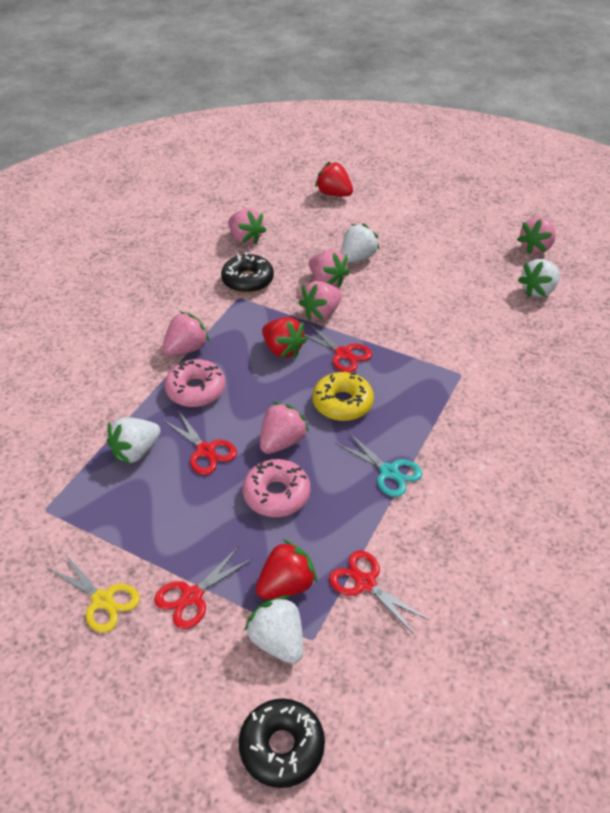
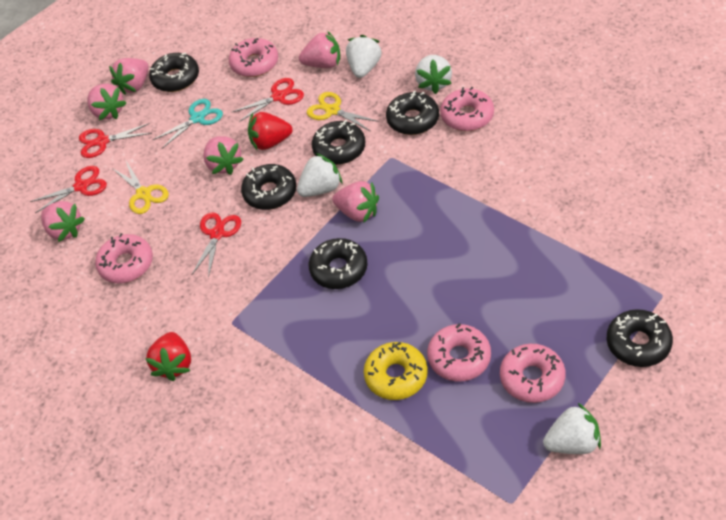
black donut: 2 -> 6
pink donut: 2 -> 5
red strawberry: 3 -> 2
yellow scissors: 1 -> 2

